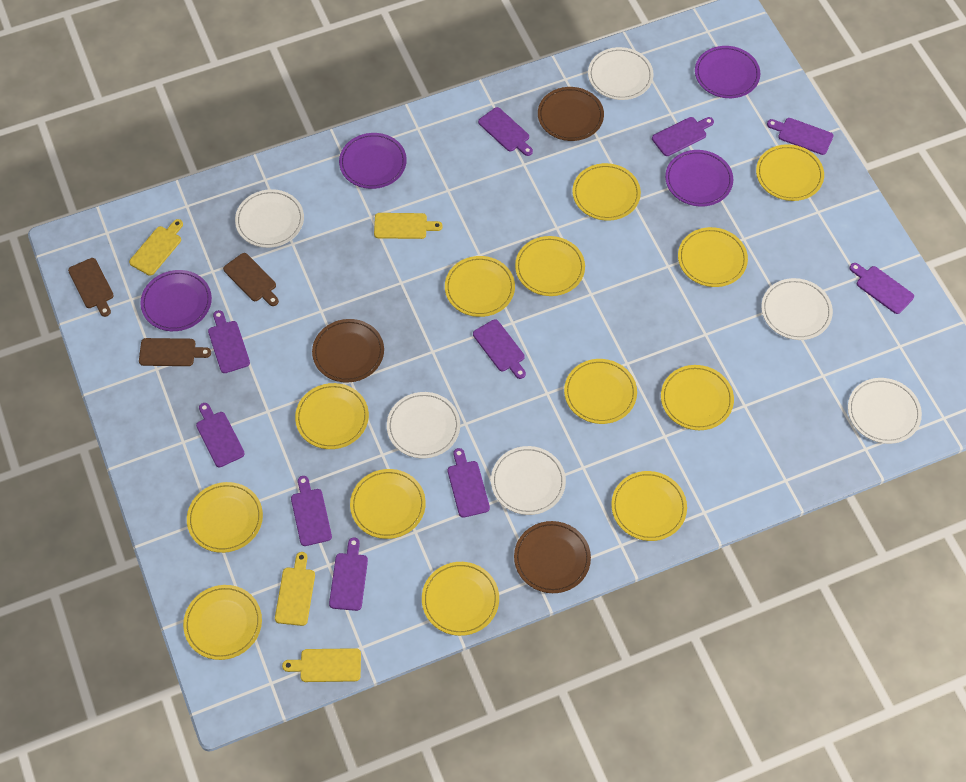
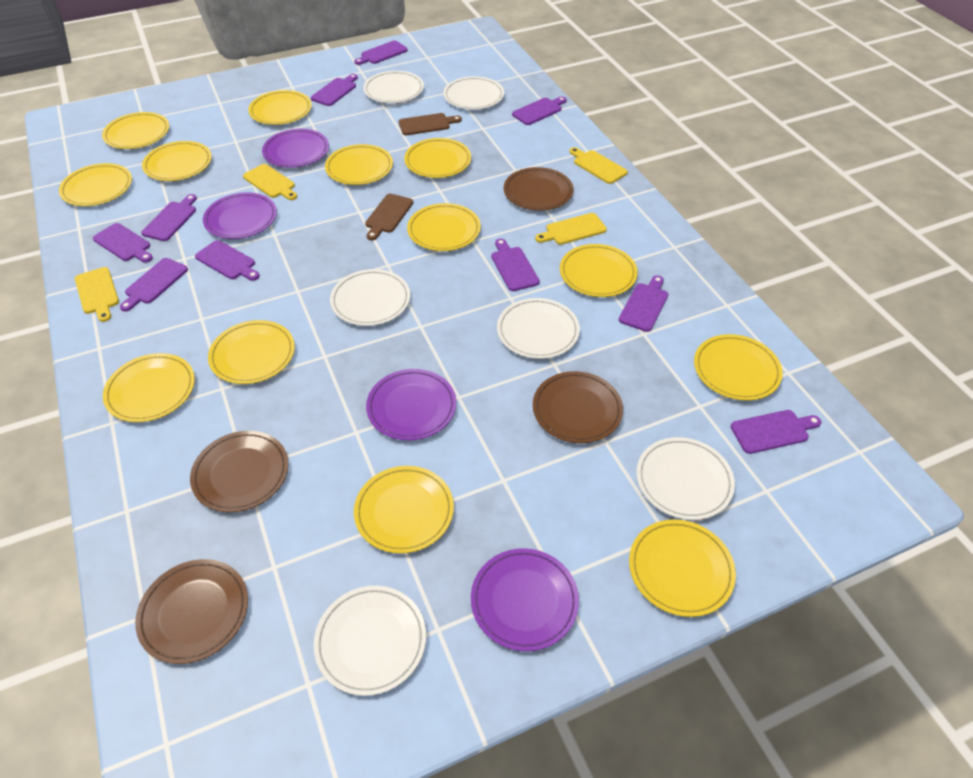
brown cutting board: 3 -> 2
brown plate: 3 -> 4

